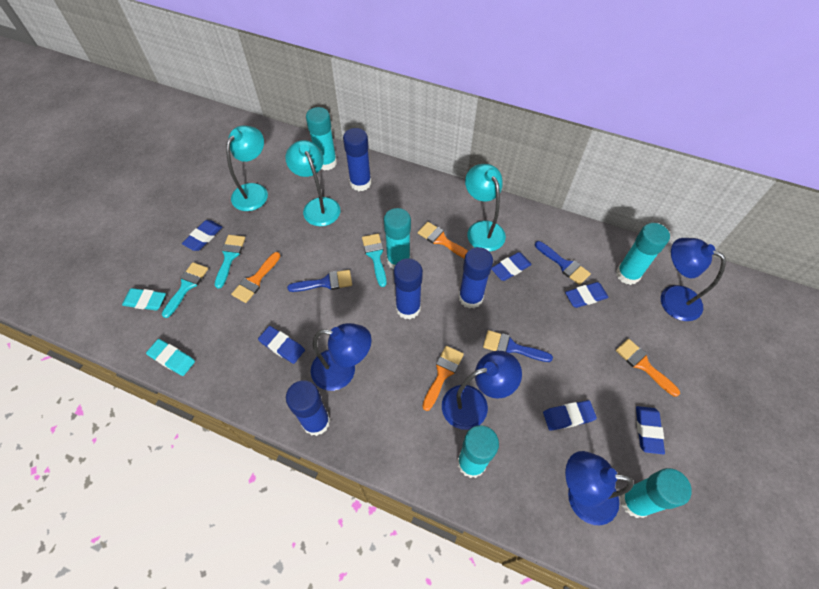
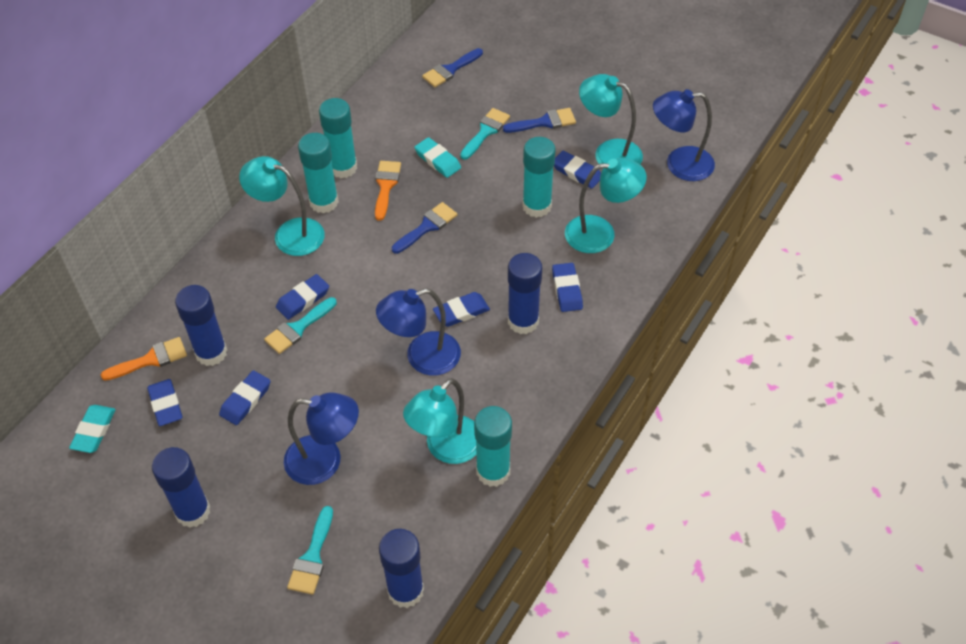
blue lamp: 4 -> 3
orange brush: 4 -> 2
turquoise glue stick: 5 -> 4
turquoise lamp: 3 -> 4

